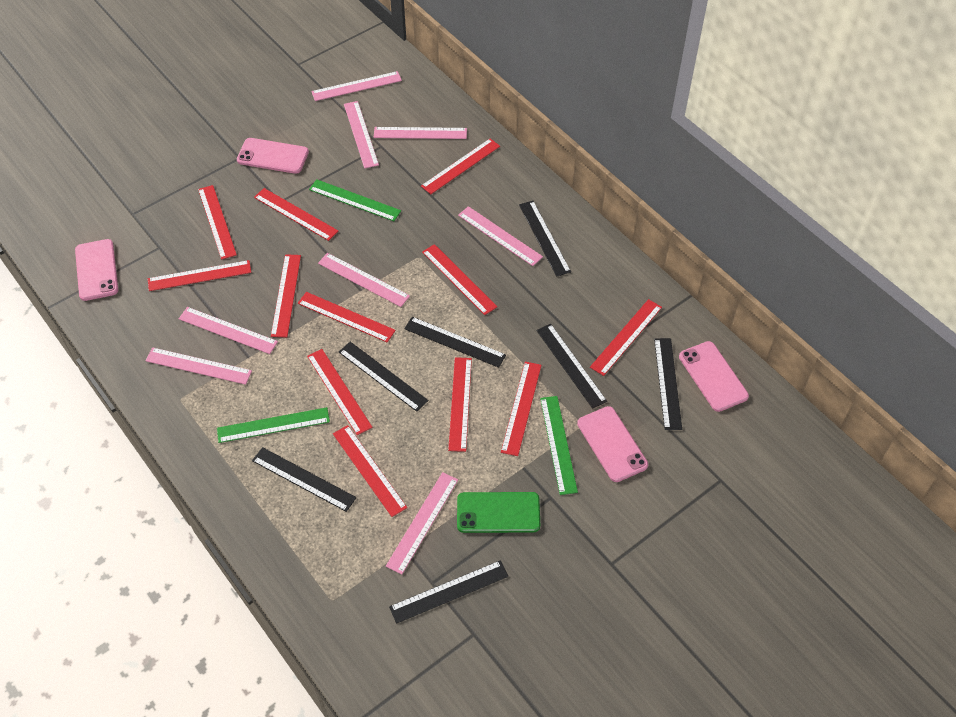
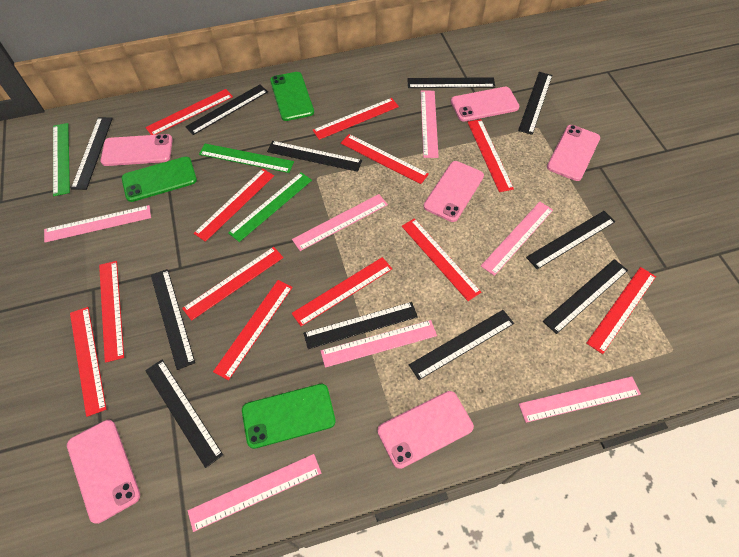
black ruler: 7 -> 11
green phone: 1 -> 3
pink phone: 4 -> 6
pink ruler: 8 -> 7

